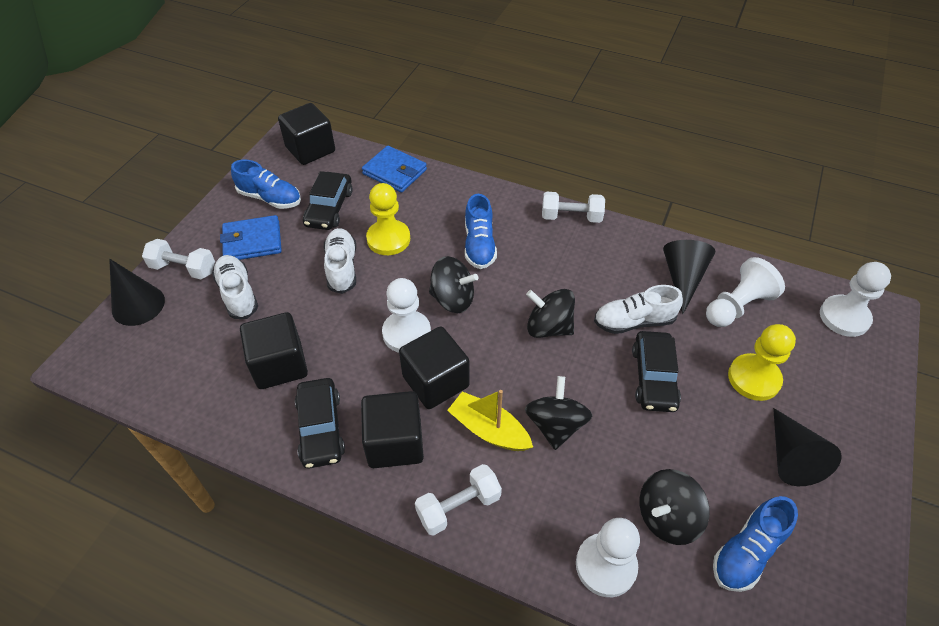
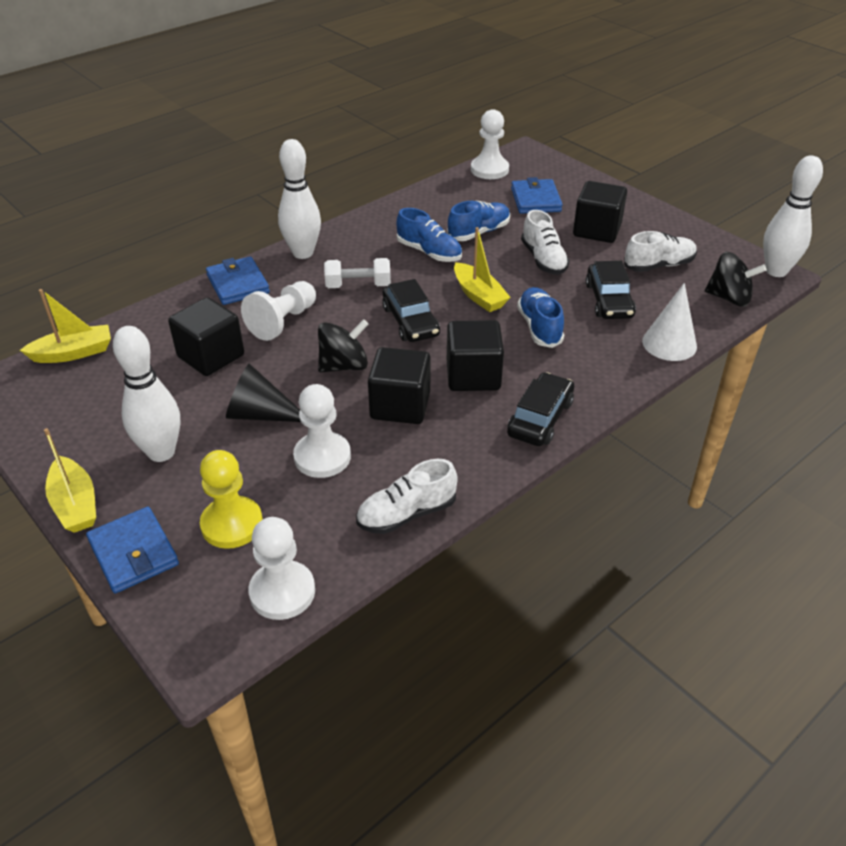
black cone: 3 -> 1
black spinning top: 4 -> 2
blue wallet: 2 -> 3
white bowling pin: 0 -> 3
white cone: 0 -> 1
white dumbbell: 3 -> 1
yellow boat: 1 -> 3
yellow pawn: 2 -> 1

